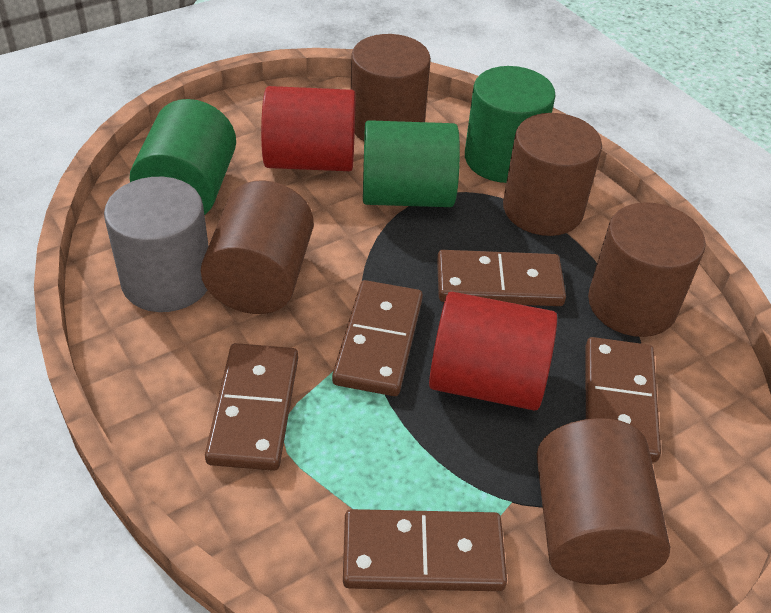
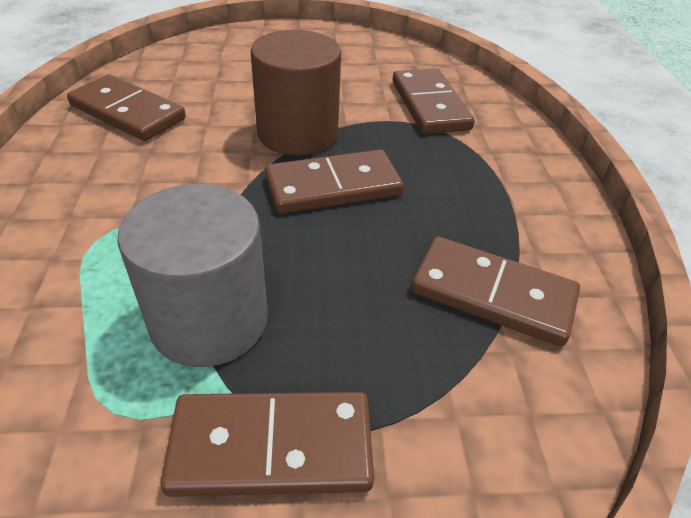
brown cylinder: 5 -> 1
green cylinder: 3 -> 0
red cylinder: 2 -> 0

